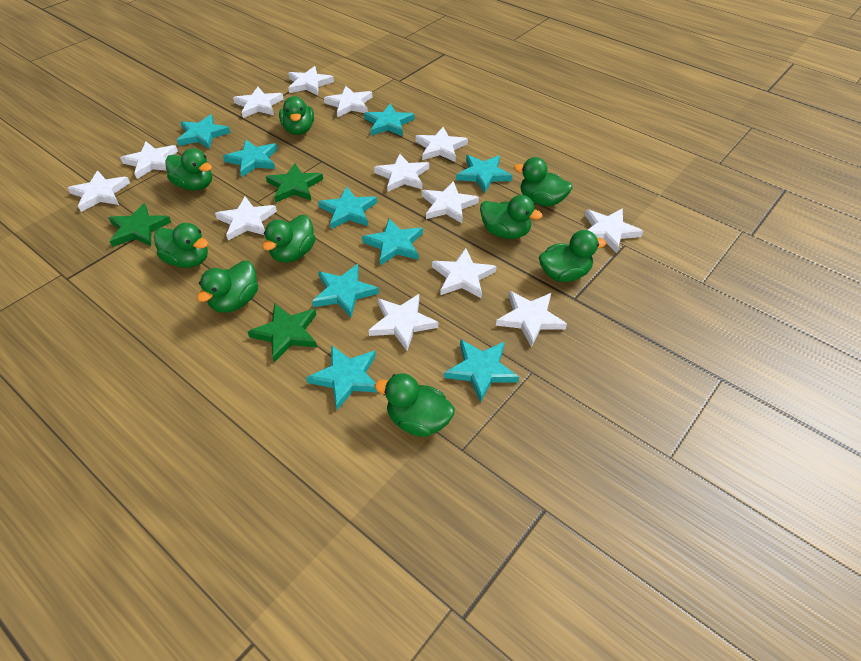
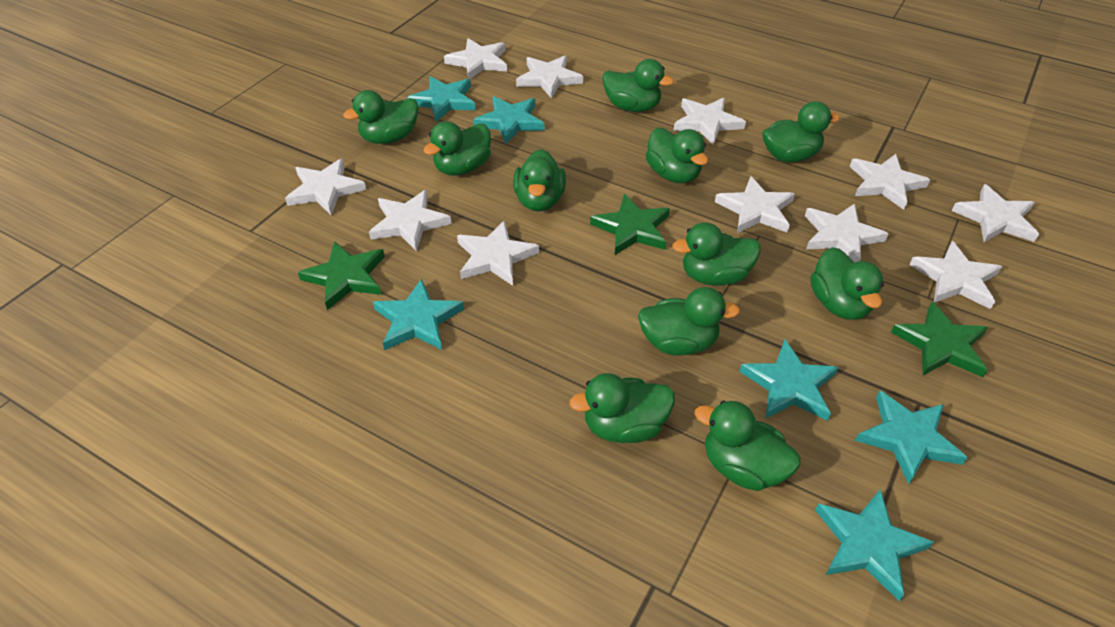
green duck: 9 -> 11
turquoise star: 9 -> 6
white star: 13 -> 11

